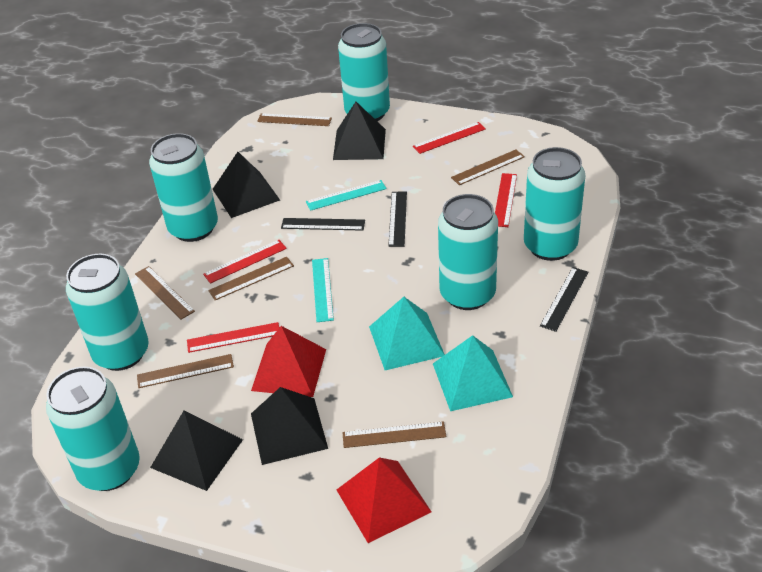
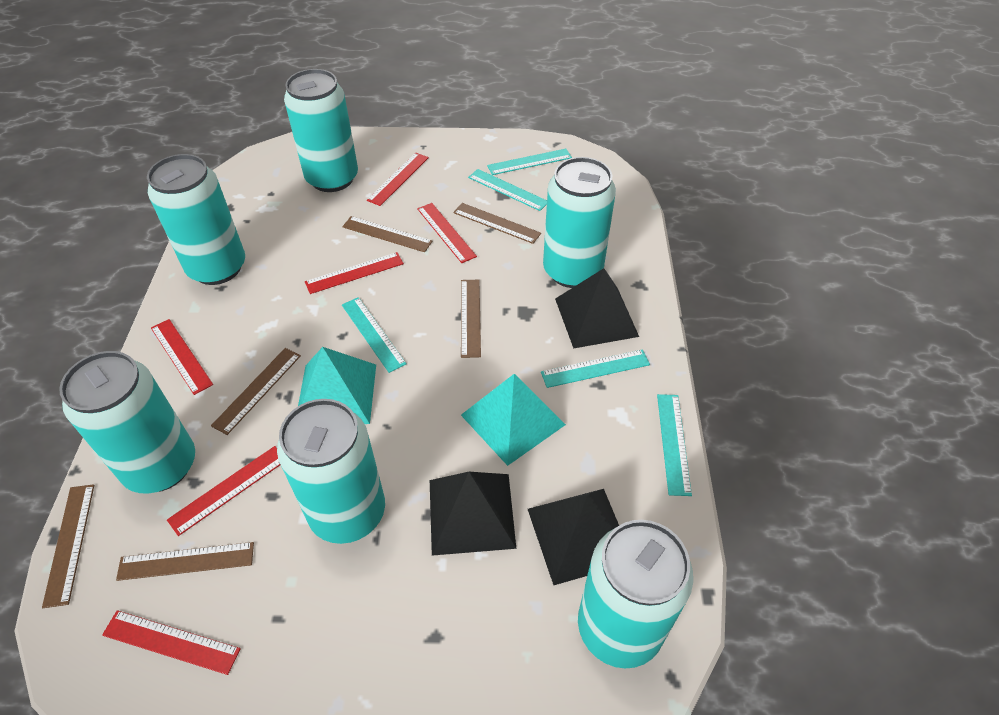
black pyramid: 4 -> 3
black ruler: 3 -> 0
red pyramid: 2 -> 0
red ruler: 4 -> 6
turquoise ruler: 2 -> 5

